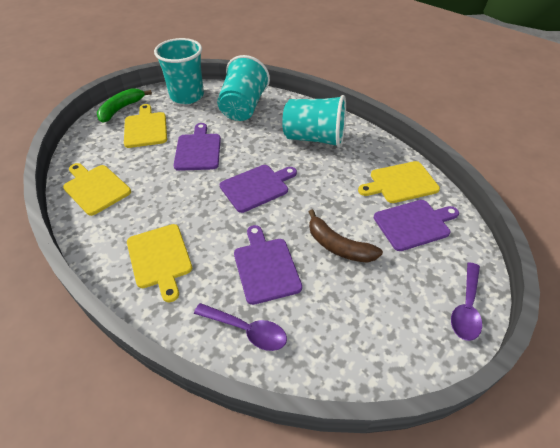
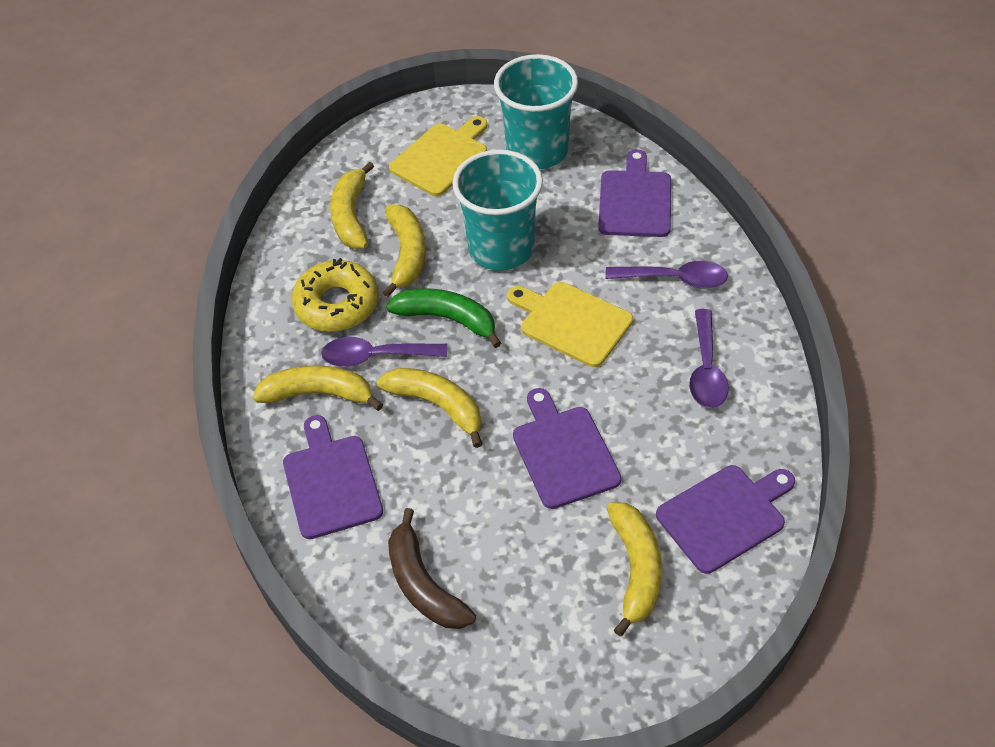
purple spoon: 2 -> 3
turquoise cup: 3 -> 2
yellow banana: 0 -> 5
yellow cutting board: 4 -> 2
yellow donut: 0 -> 1

